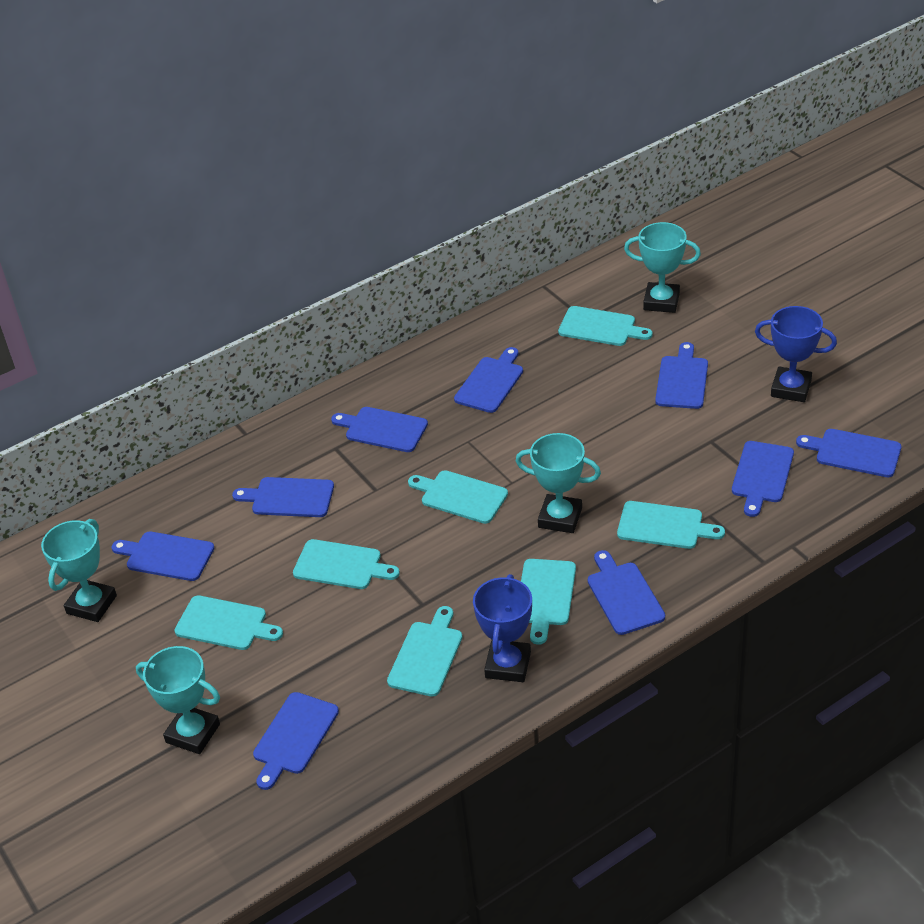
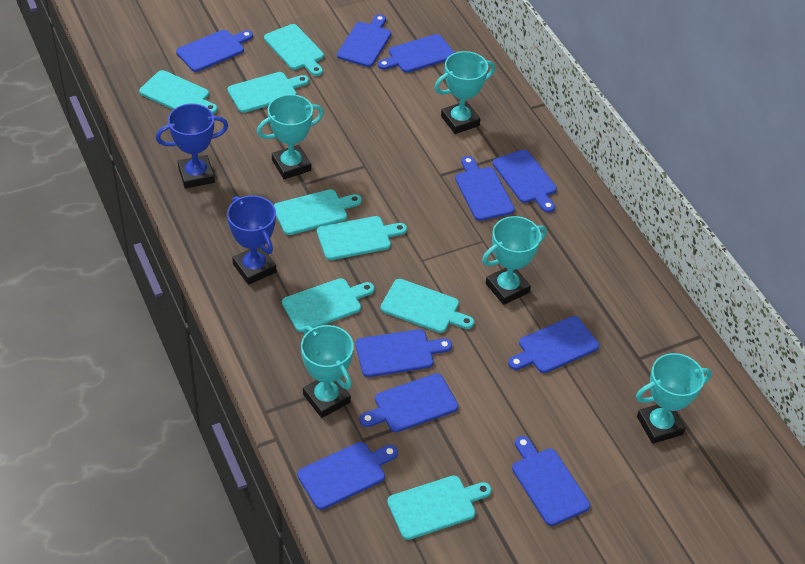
blue cutting board: 9 -> 10
turquoise cutting board: 7 -> 8
turquoise trophy: 4 -> 5

